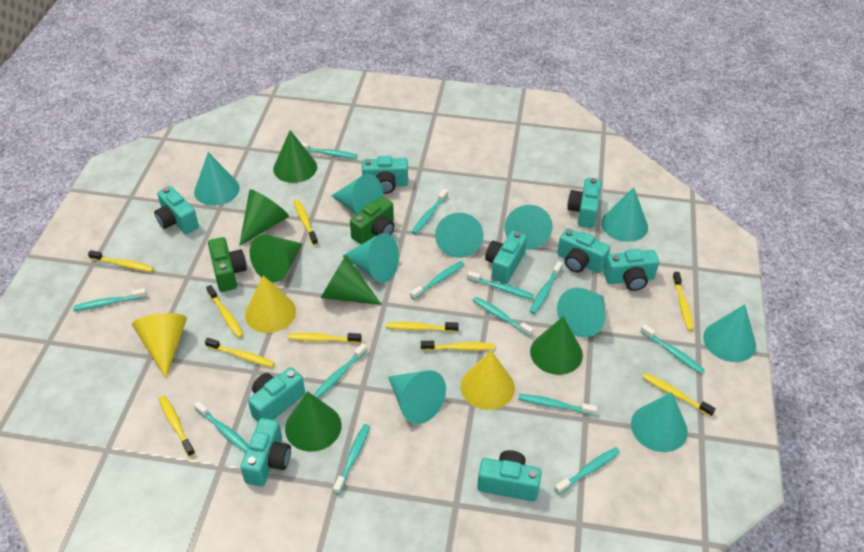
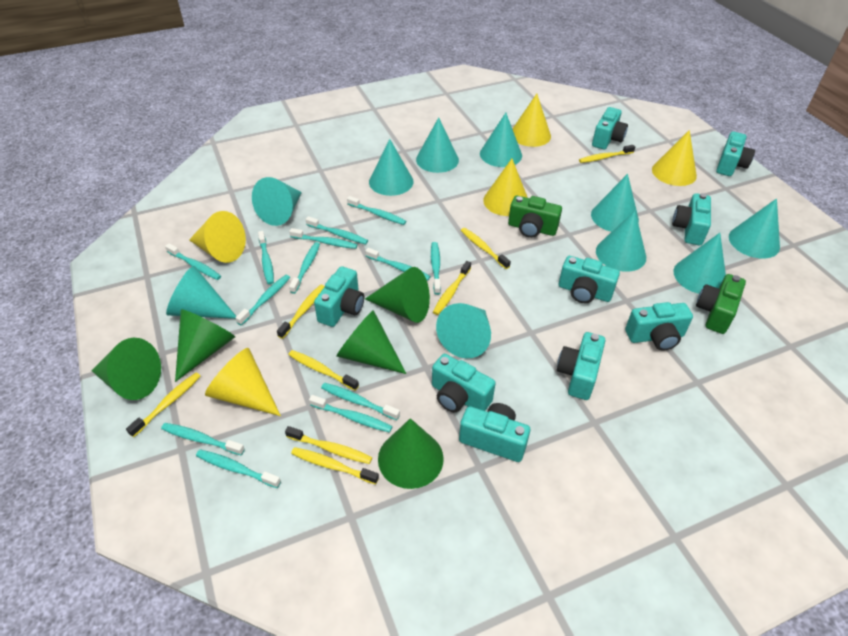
green cone: 6 -> 5
yellow cone: 3 -> 5
yellow toothbrush: 10 -> 8

